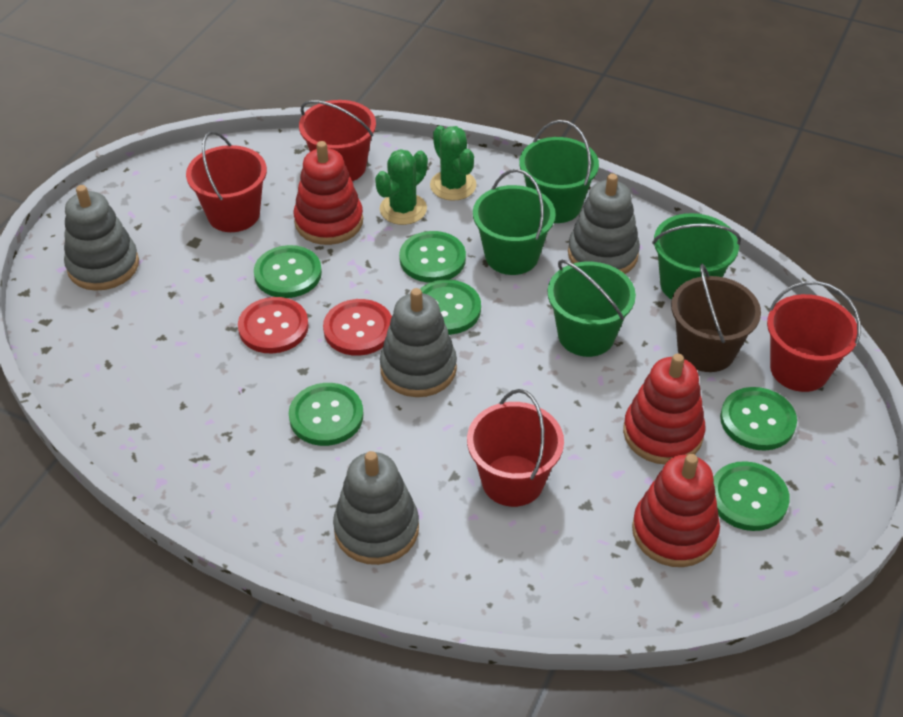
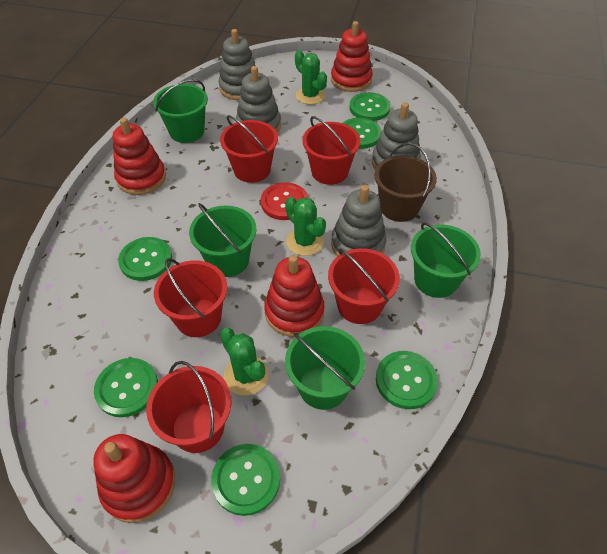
green cactus: 2 -> 3
red bucket: 4 -> 5
red button: 2 -> 1
red stacking toy: 3 -> 4

